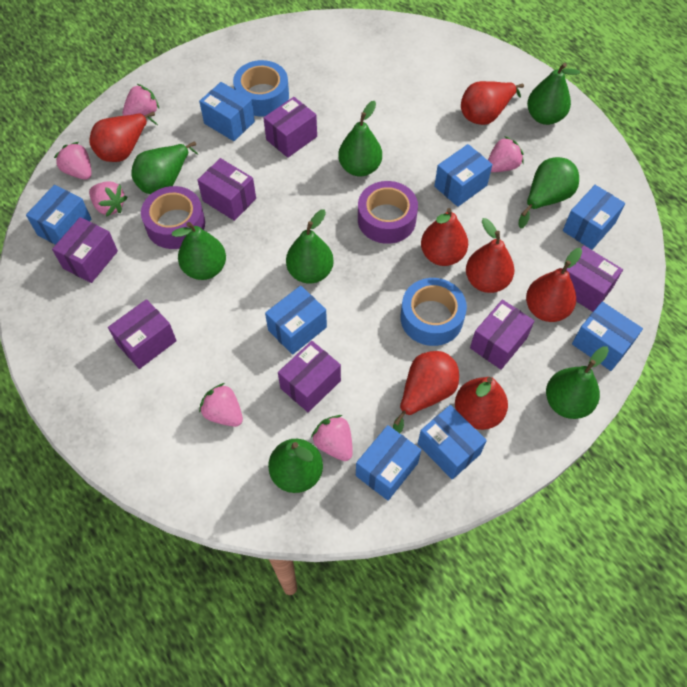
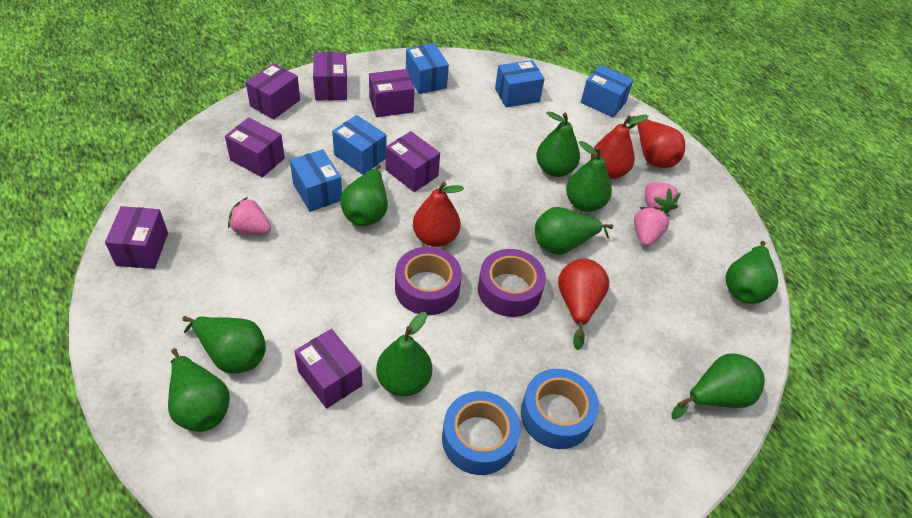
blue box: 8 -> 5
green pear: 8 -> 9
pink strawberry: 6 -> 3
red pear: 7 -> 4

